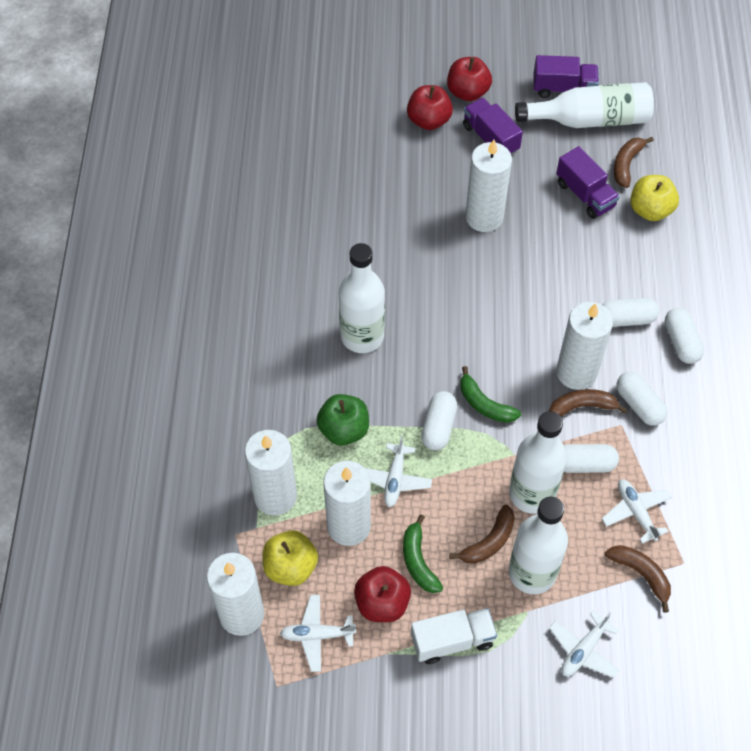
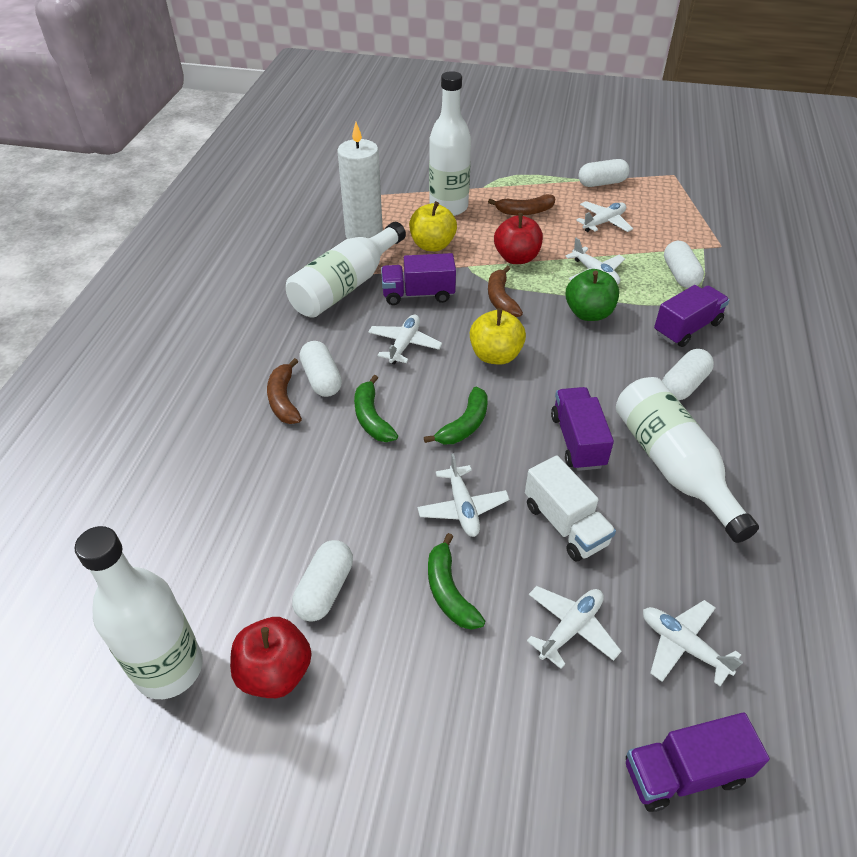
brown banana: 4 -> 3
green banana: 2 -> 3
purple truck: 3 -> 4
red apple: 3 -> 2
white candle: 5 -> 1
white plane: 4 -> 6

